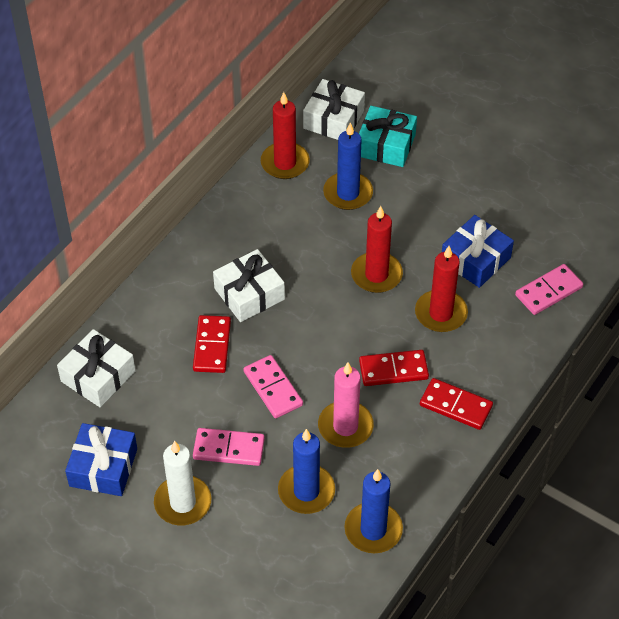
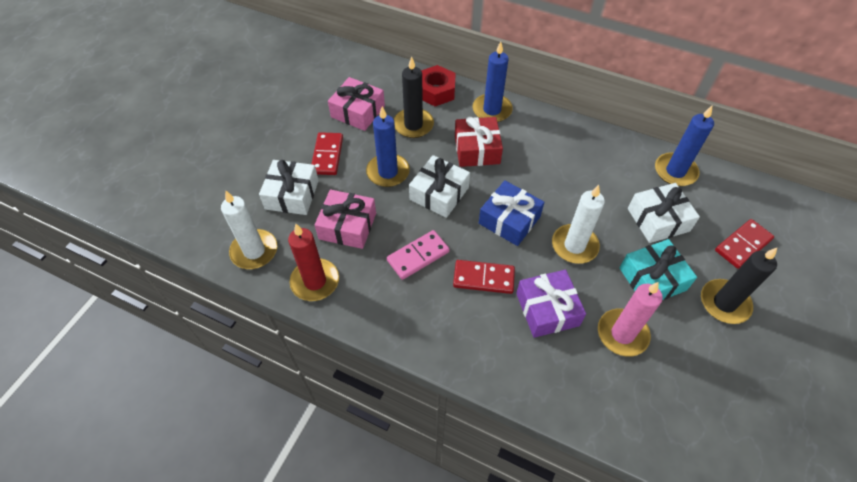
black candle: 0 -> 2
blue gift: 2 -> 1
pink domino: 3 -> 1
pink gift: 0 -> 2
purple gift: 0 -> 1
red candle: 3 -> 1
red gift: 0 -> 1
red nut: 0 -> 1
white candle: 1 -> 2

